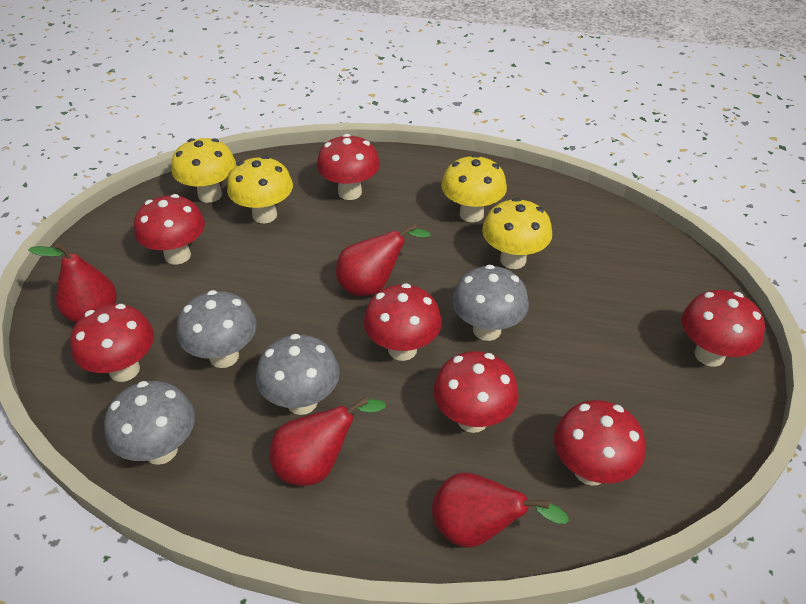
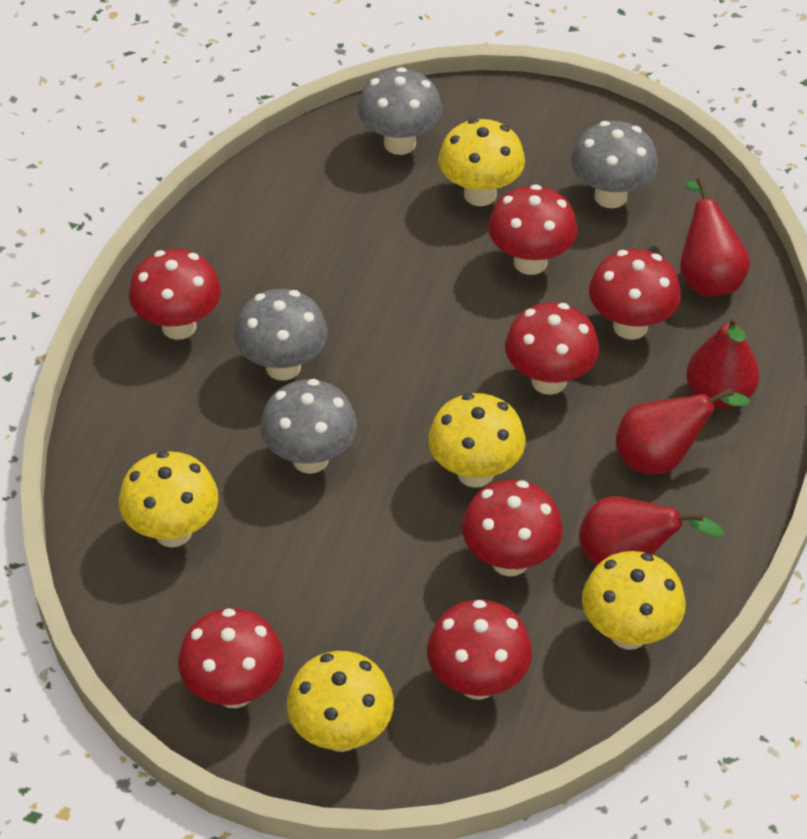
yellow mushroom: 4 -> 5

